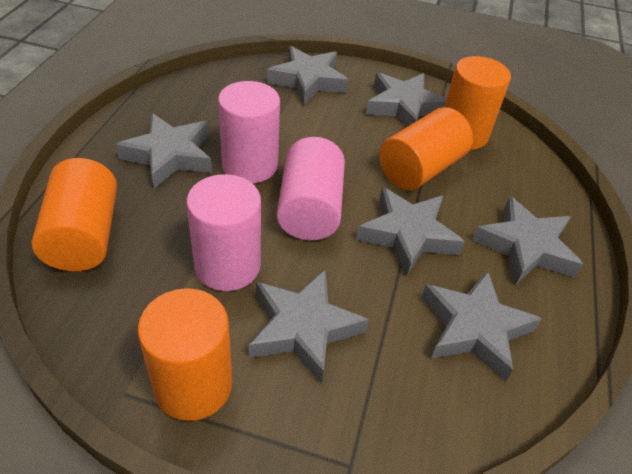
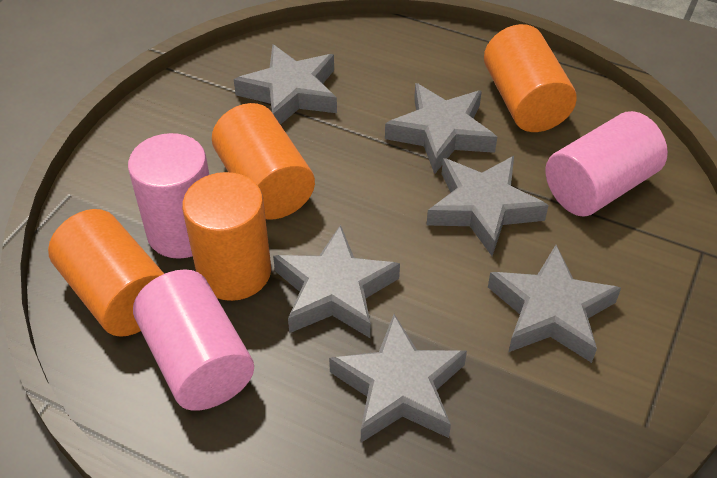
grey star: 7 -> 6

